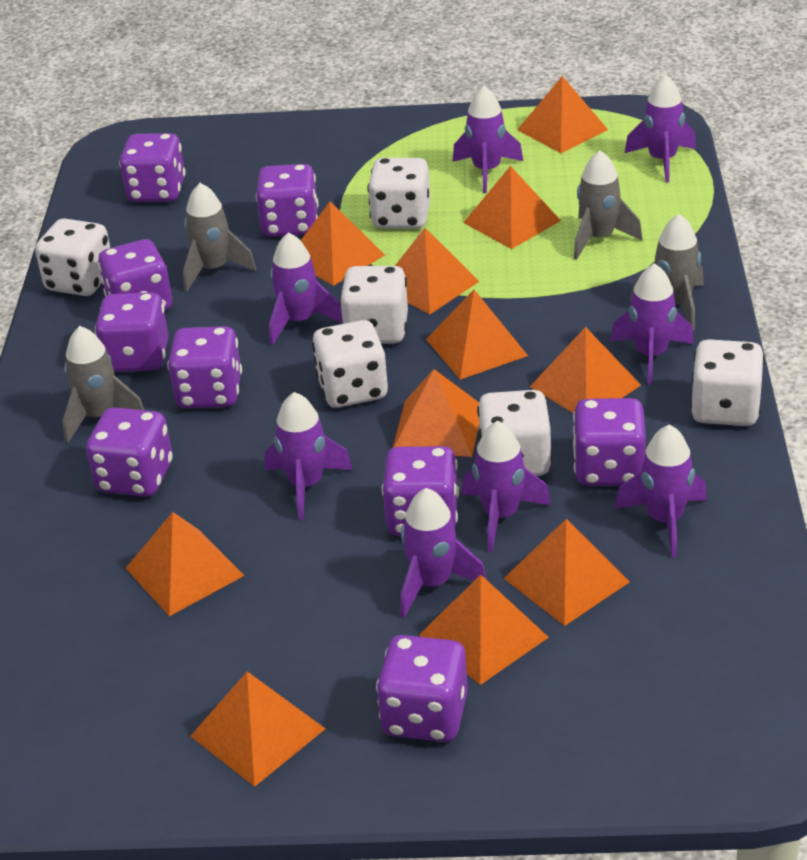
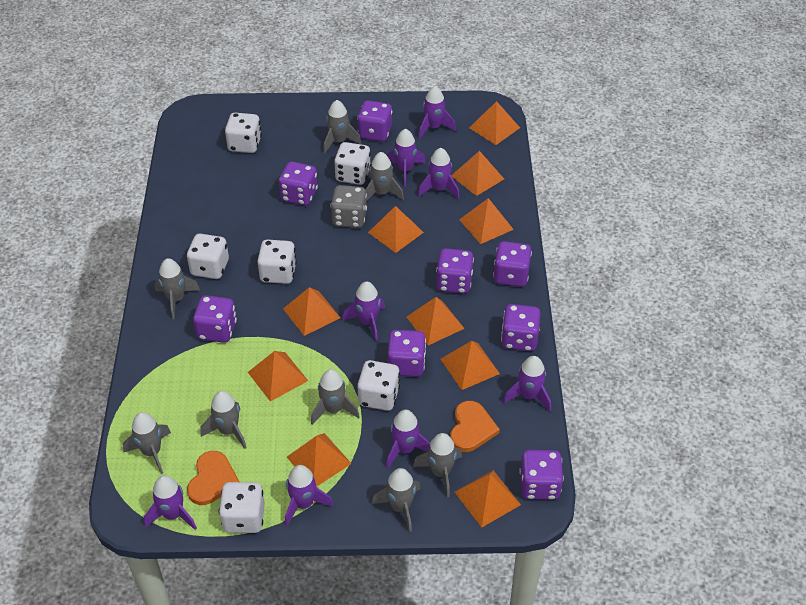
grey dice: 0 -> 1
grey rocket: 4 -> 8
orange heart: 0 -> 2
orange pyramid: 11 -> 10
purple dice: 9 -> 8

